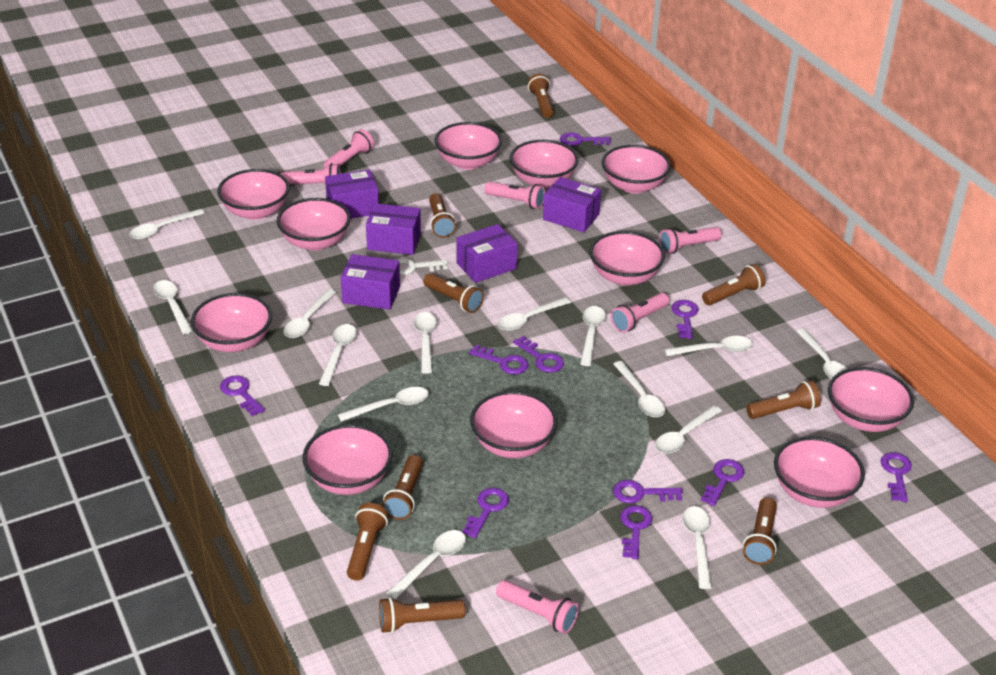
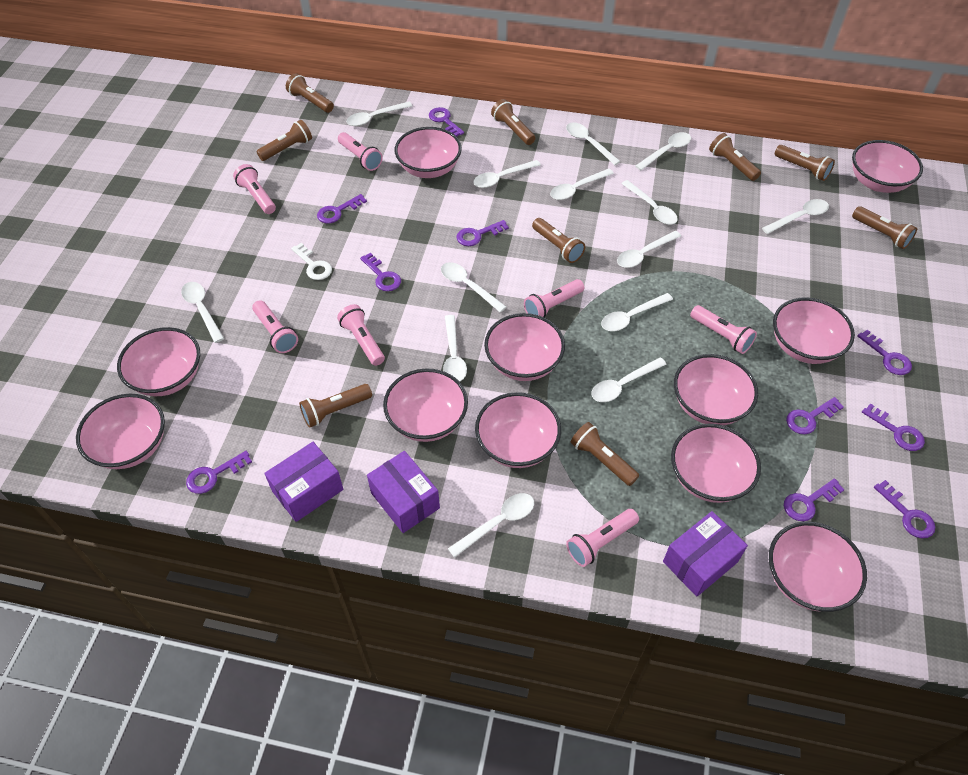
pink flashlight: 6 -> 7
purple box: 5 -> 3

